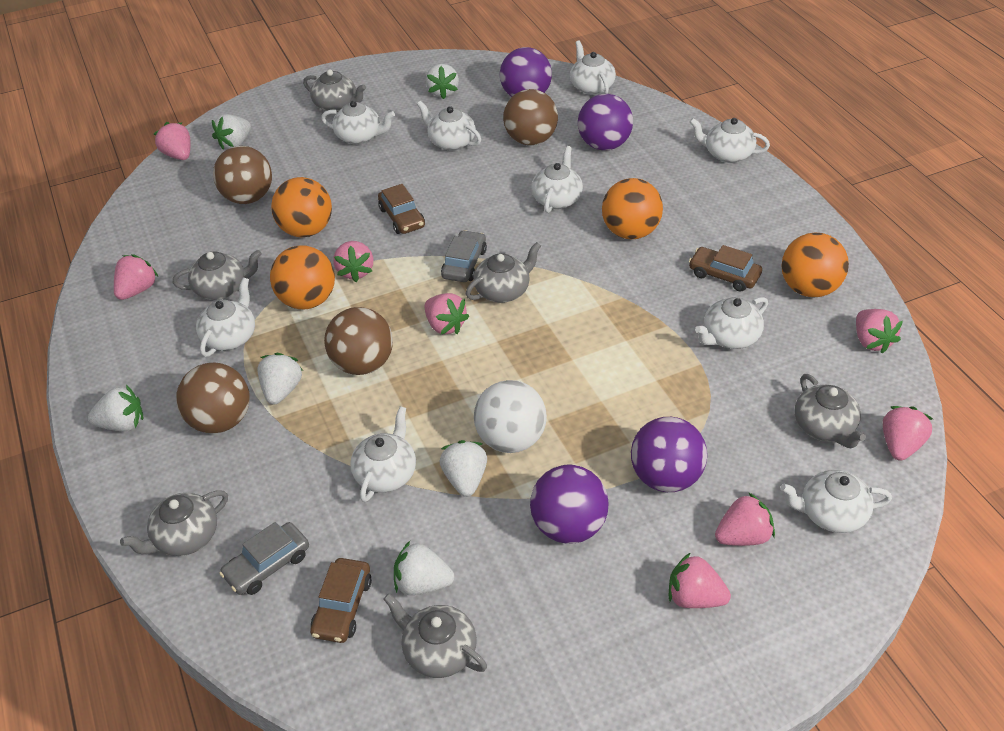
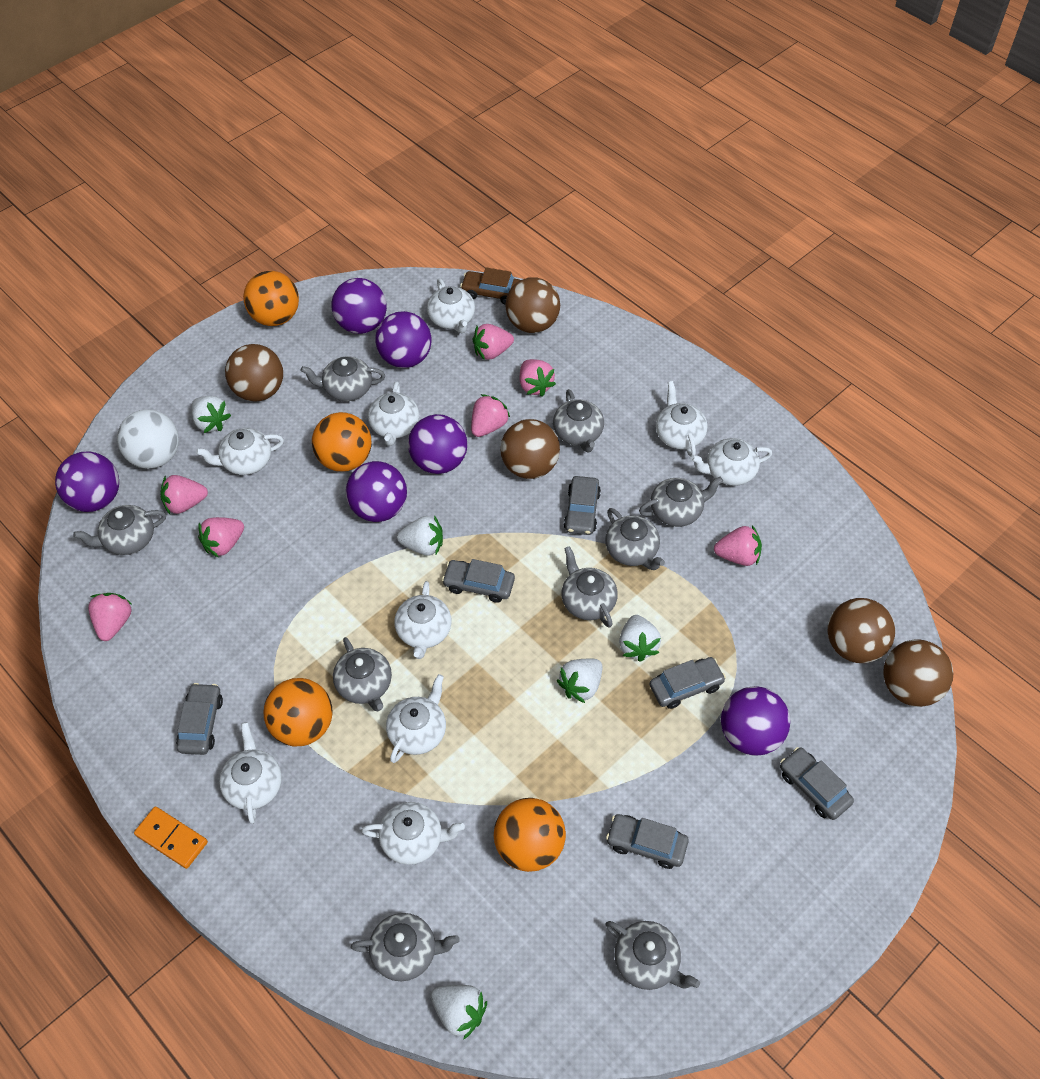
brown ball: 4 -> 5
brown car: 3 -> 1
grey car: 2 -> 6
grey teapot: 6 -> 9
orange domino: 0 -> 1
pink strawberry: 8 -> 7
purple ball: 4 -> 6
white strawberry: 6 -> 5

